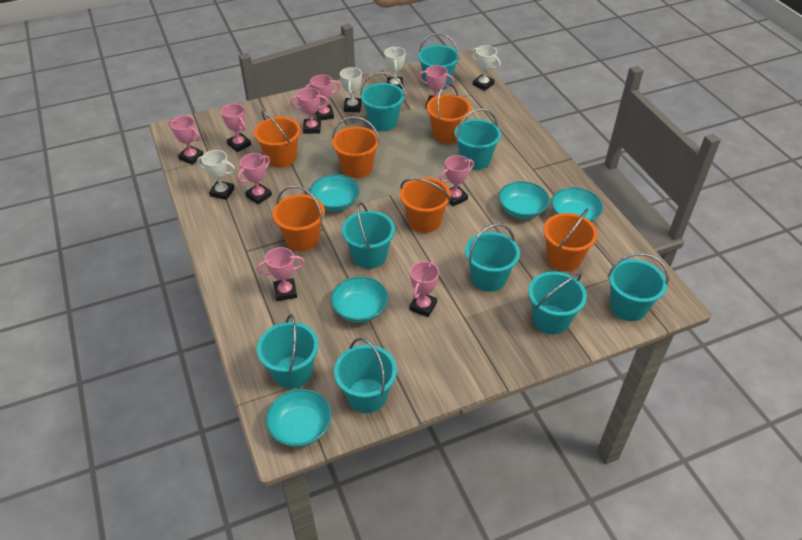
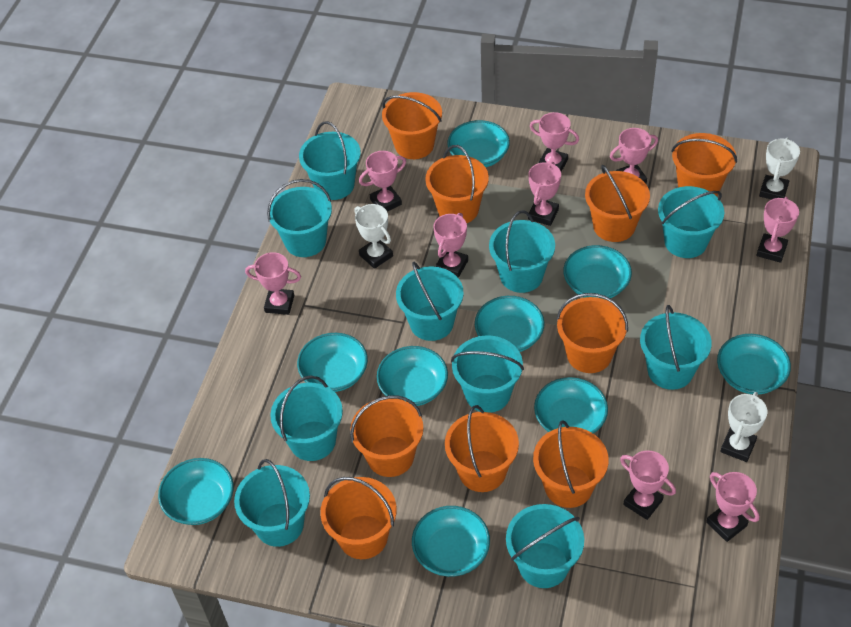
orange bucket: 6 -> 9
turquoise bowl: 5 -> 9
turquoise bucket: 9 -> 10
white trophy: 4 -> 3

